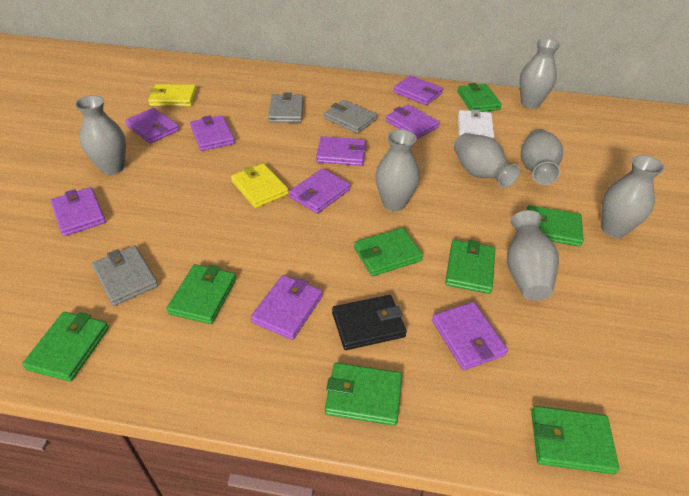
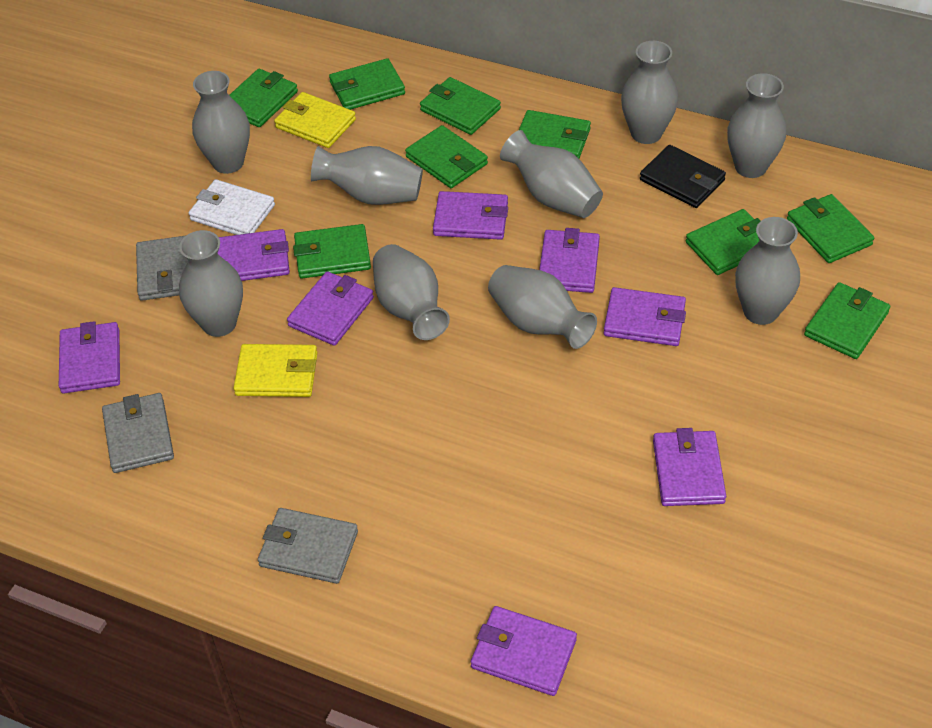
green wallet: 8 -> 9
grey vase: 7 -> 9
purple wallet: 9 -> 8

